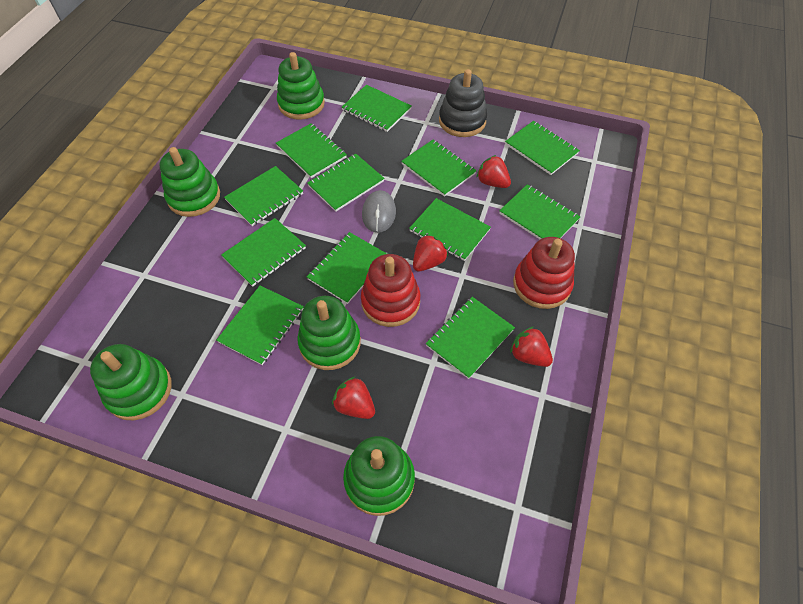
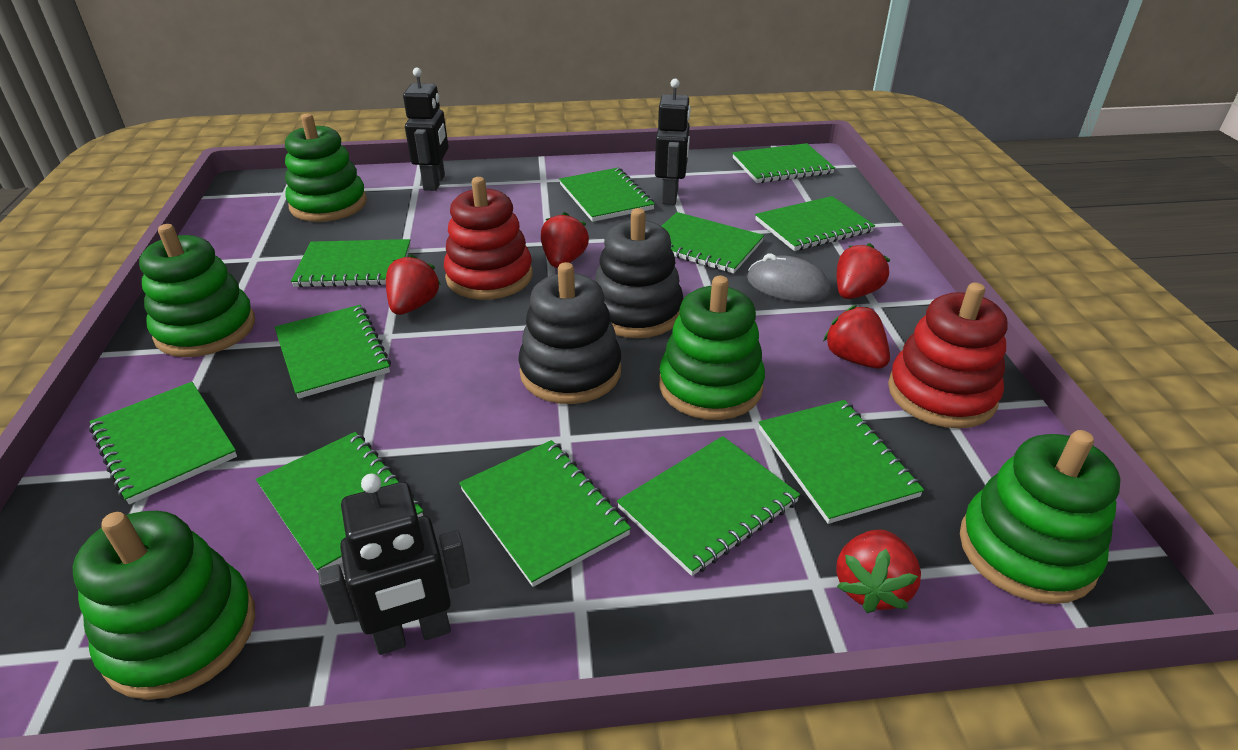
black robot: 0 -> 3
black stacking toy: 1 -> 2
green notebook: 12 -> 11
red strawberry: 4 -> 5

